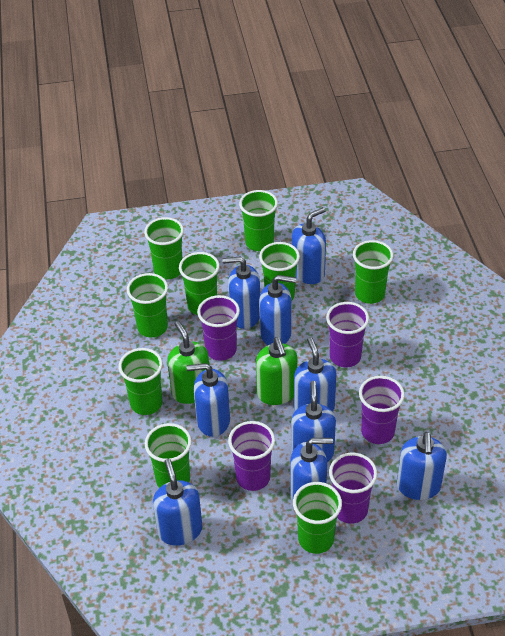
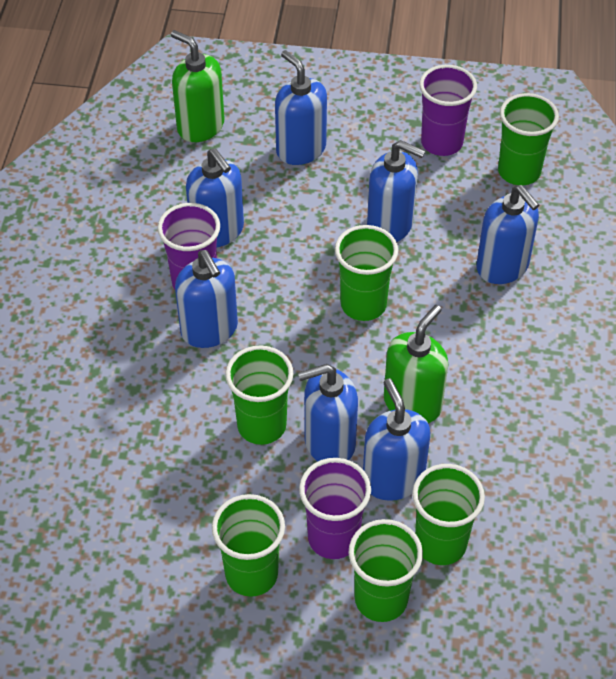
blue soap dispenser: 9 -> 7
green cup: 9 -> 6
purple cup: 5 -> 3

